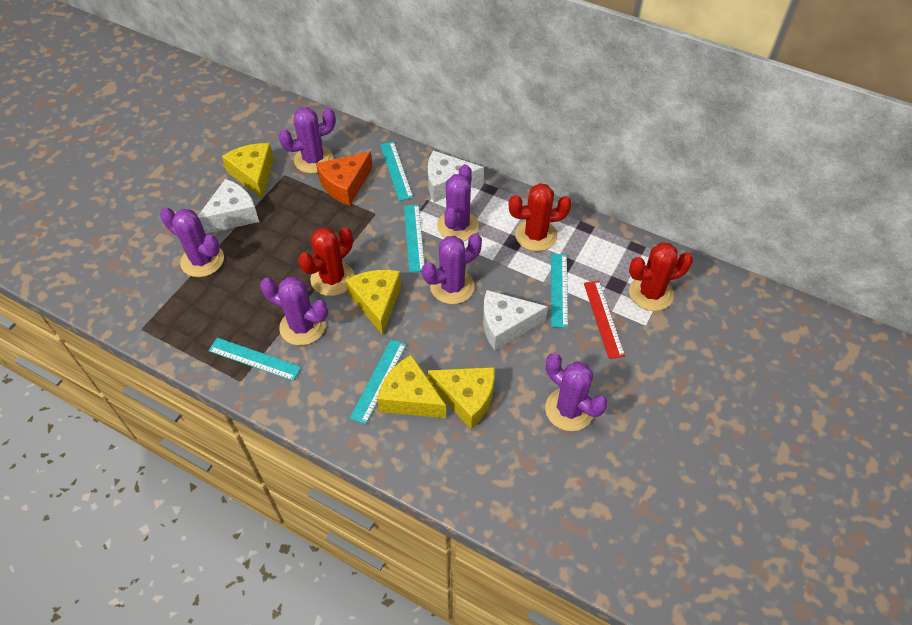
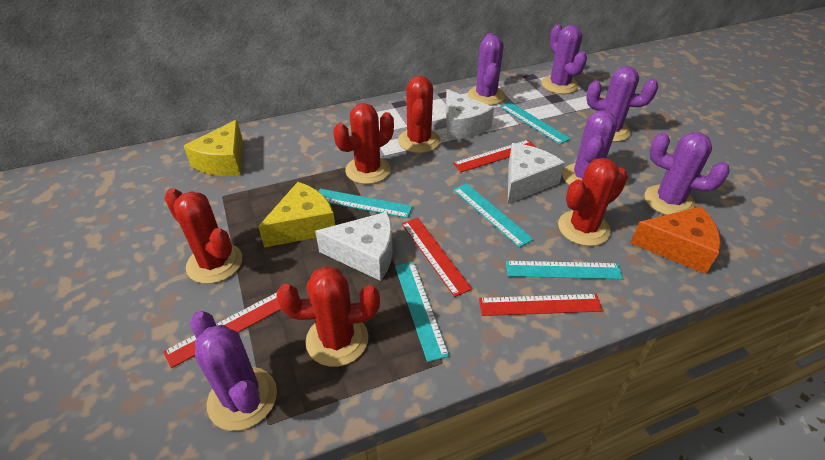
red cactus: 3 -> 5
red ruler: 1 -> 4
yellow cheese: 4 -> 2

